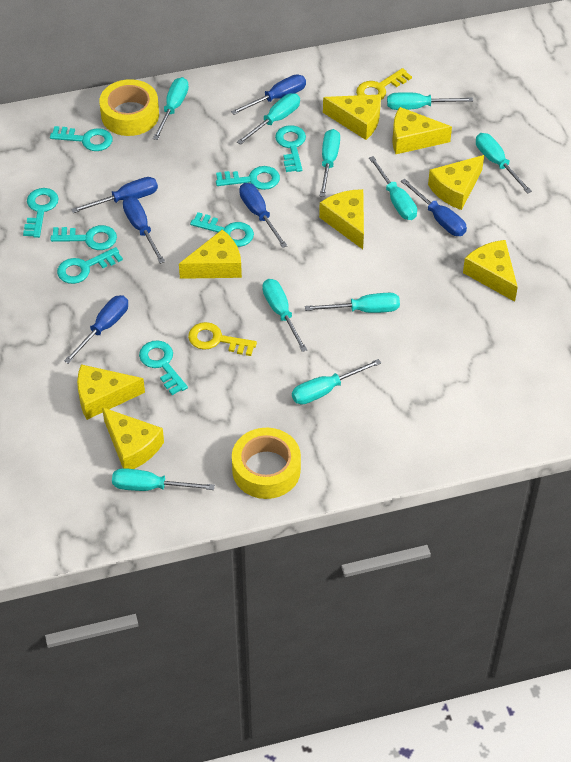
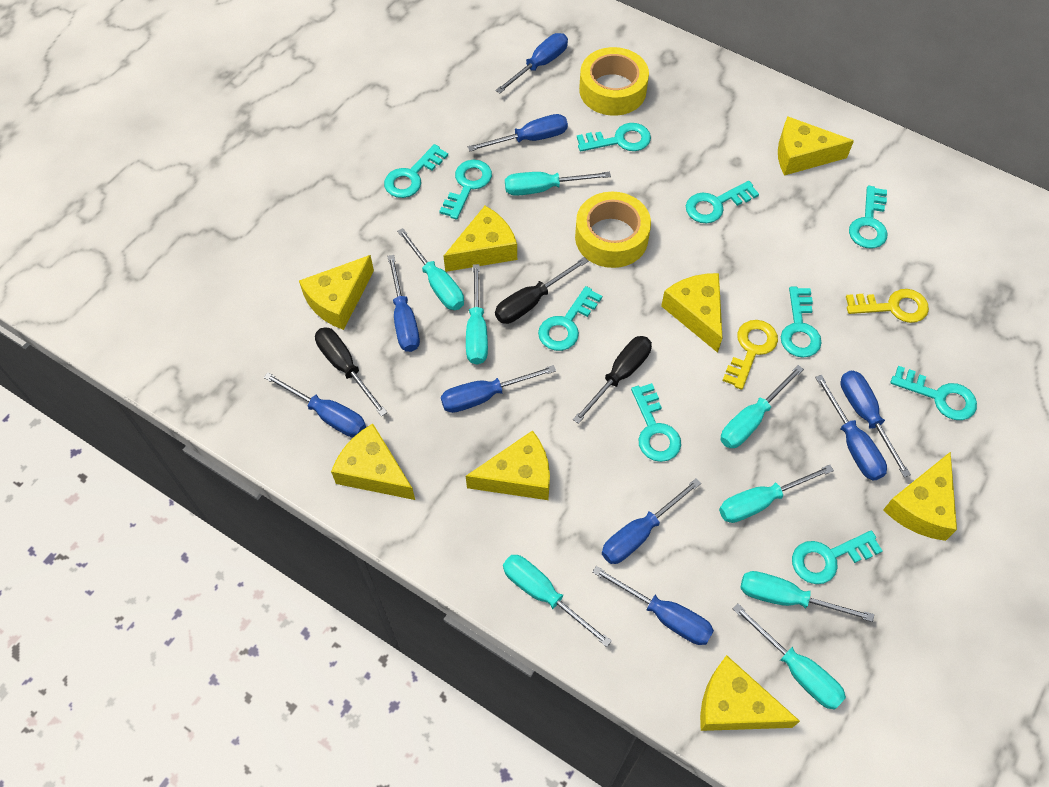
black screwdriver: 0 -> 3
blue screwdriver: 6 -> 9
turquoise key: 8 -> 10
turquoise screwdriver: 10 -> 8

